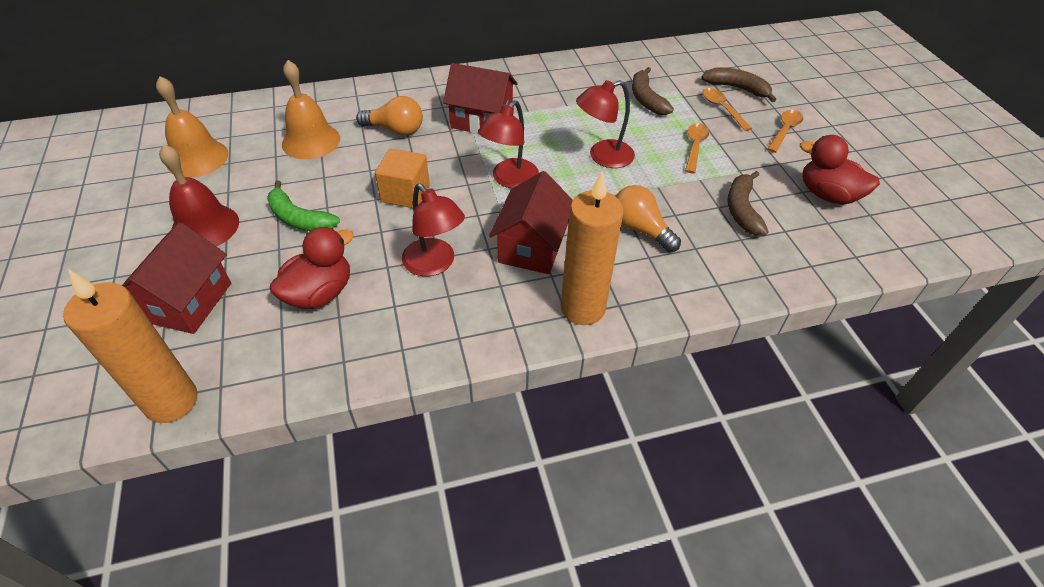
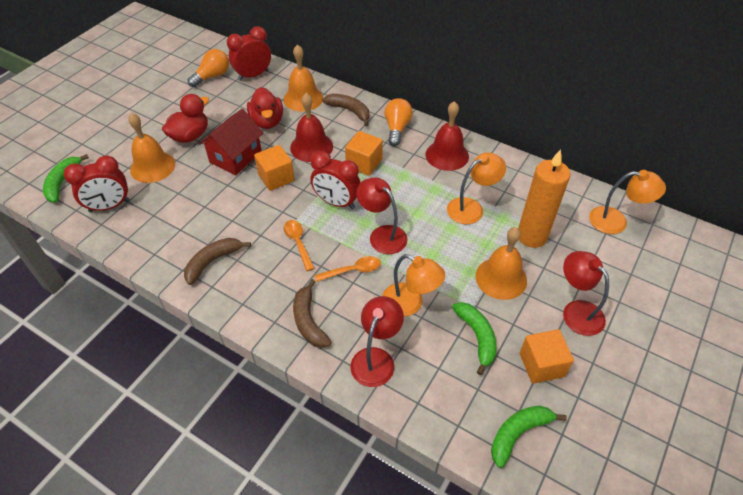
green banana: 1 -> 3
orange bell: 2 -> 3
orange candle: 2 -> 1
orange cube: 1 -> 3
orange lamp: 0 -> 3
orange spoon: 3 -> 2
red bell: 1 -> 2
red clock: 0 -> 3
red house: 3 -> 1

